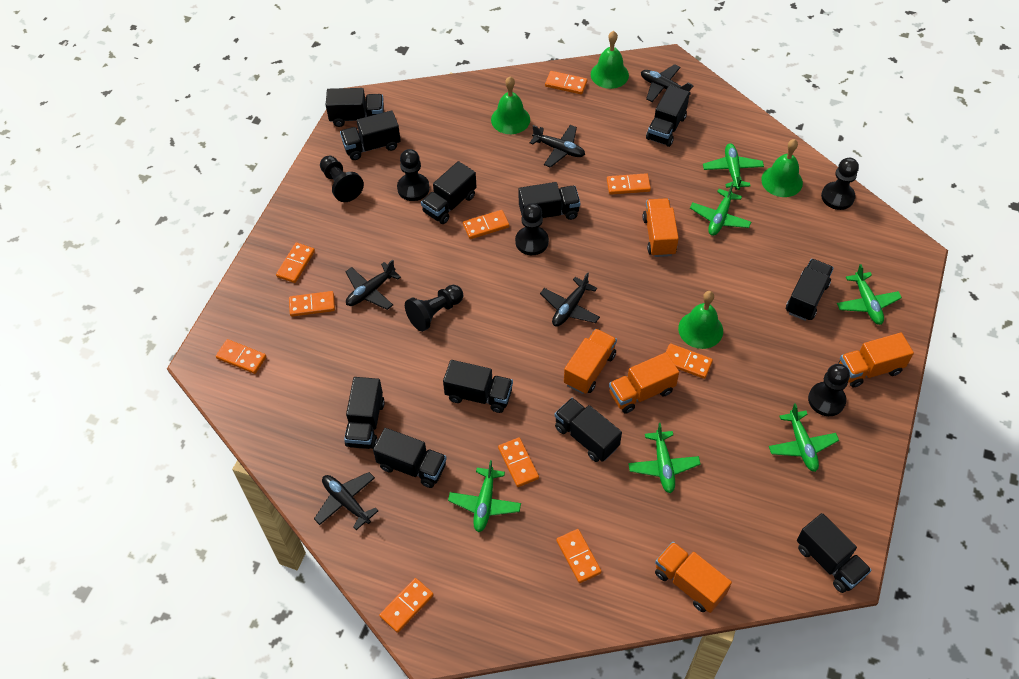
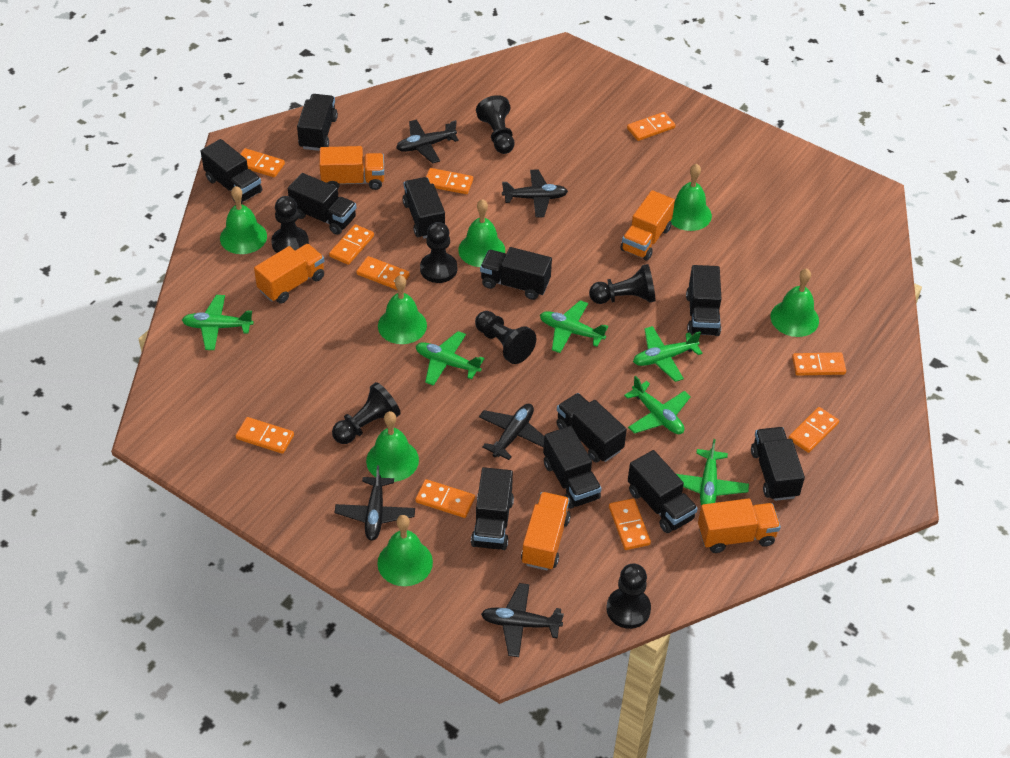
black pawn: 6 -> 7
green bell: 4 -> 7

